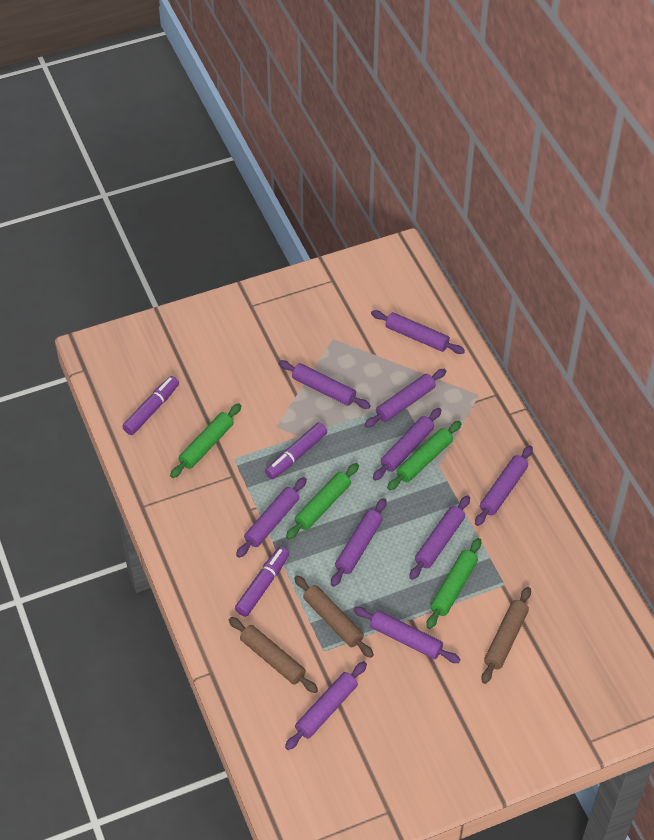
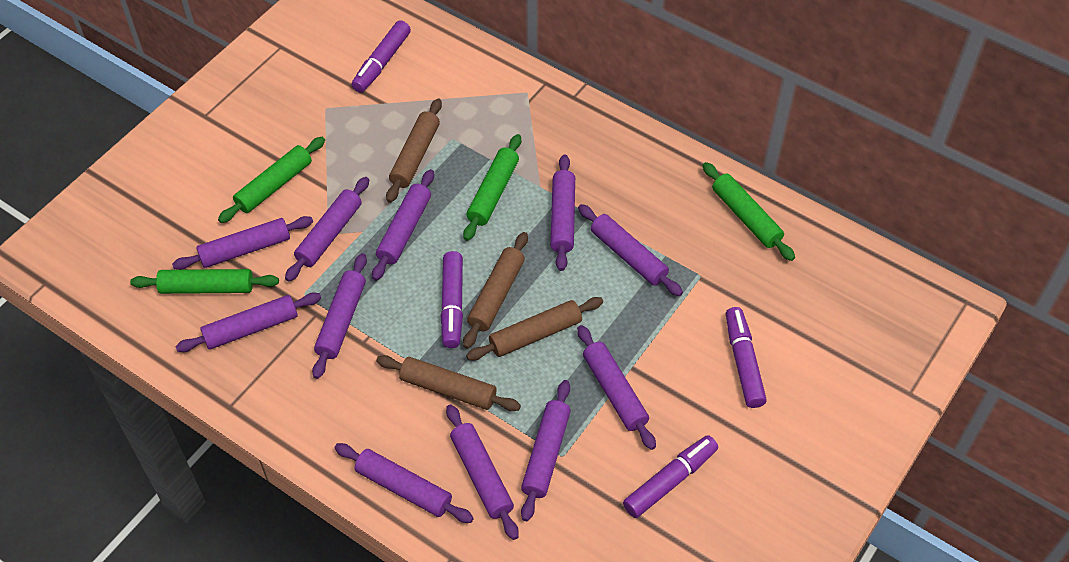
brown rolling pin: 3 -> 4
purple marker: 3 -> 4
purple rolling pin: 10 -> 11

